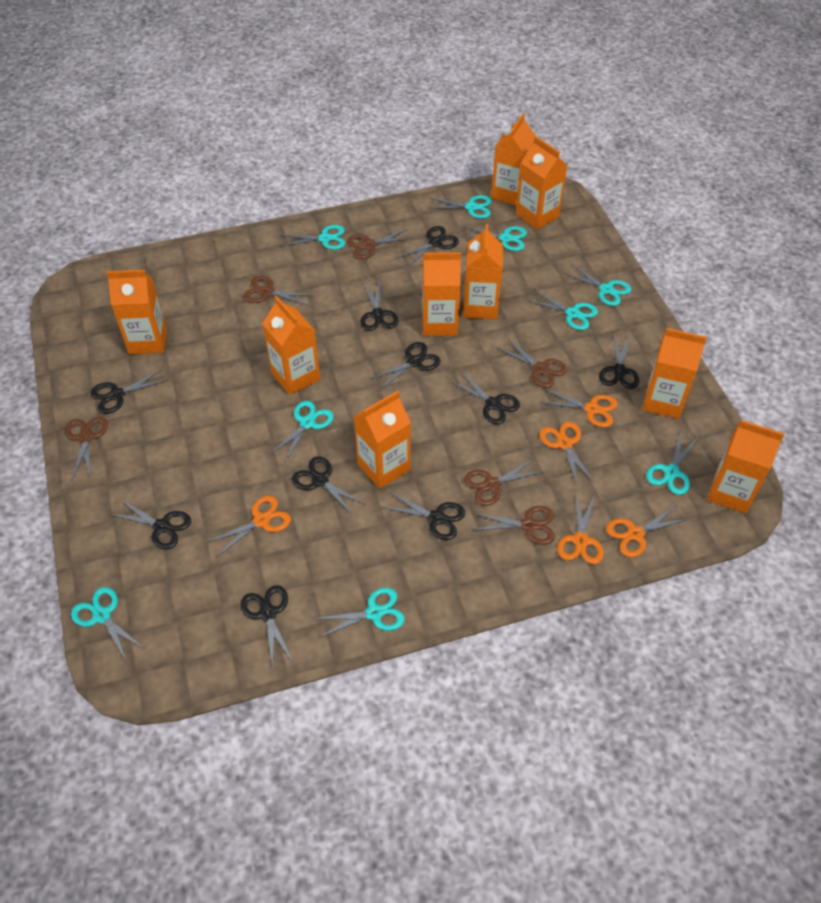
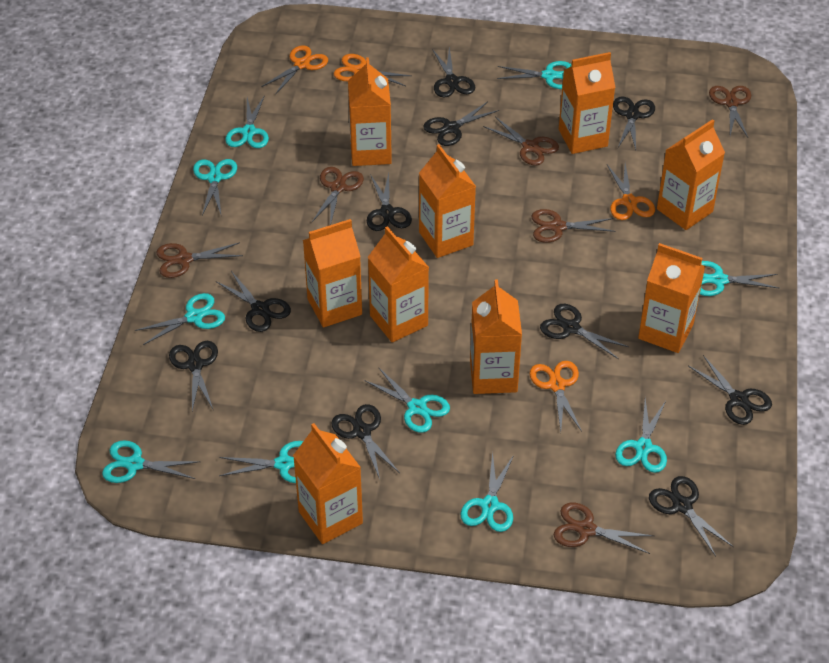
orange scissors: 5 -> 4
turquoise scissors: 9 -> 10

